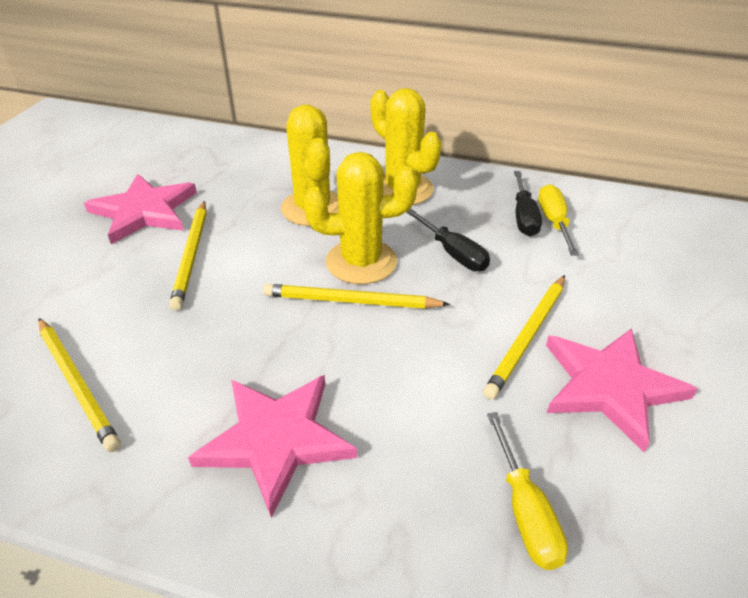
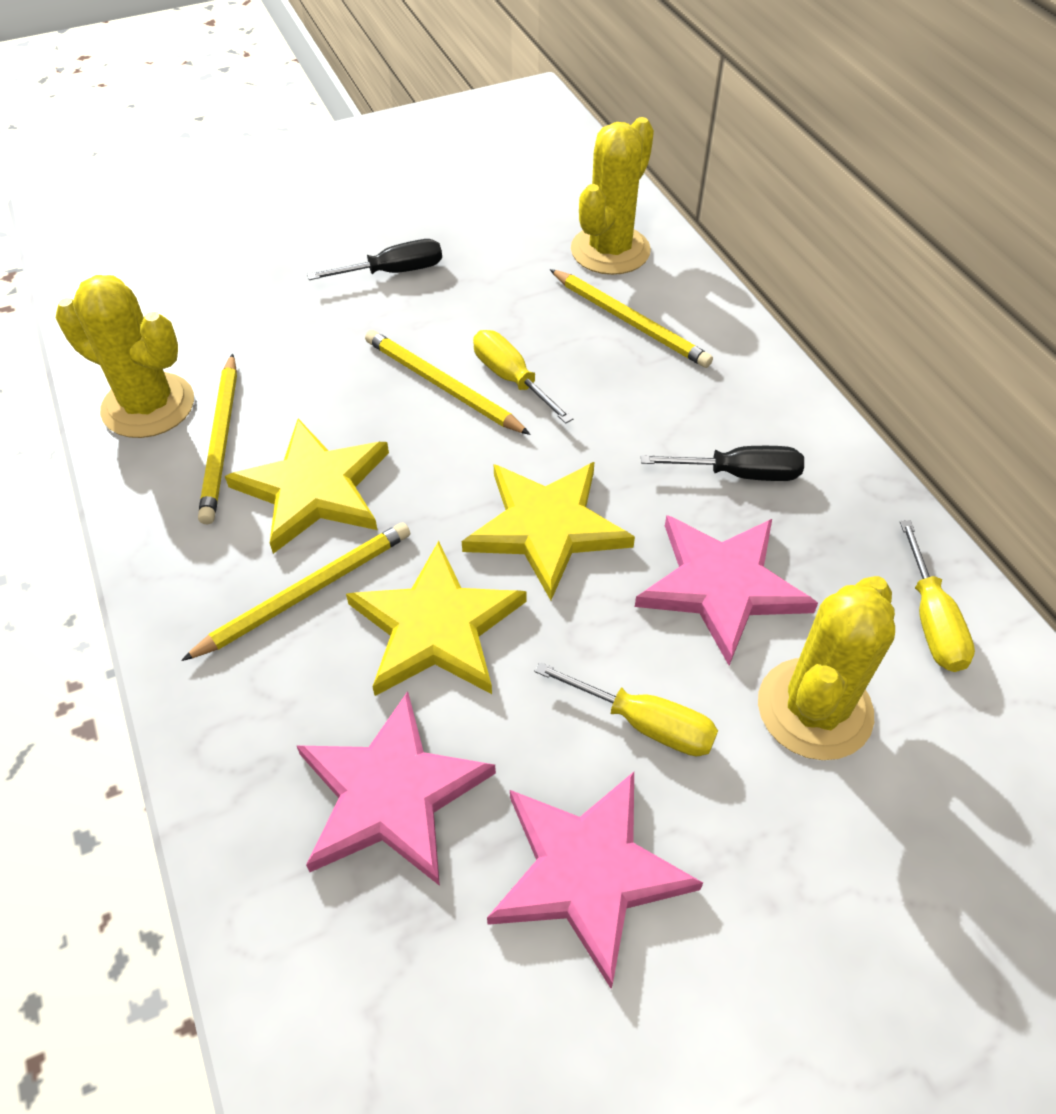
yellow screwdriver: 2 -> 3
yellow star: 0 -> 3

